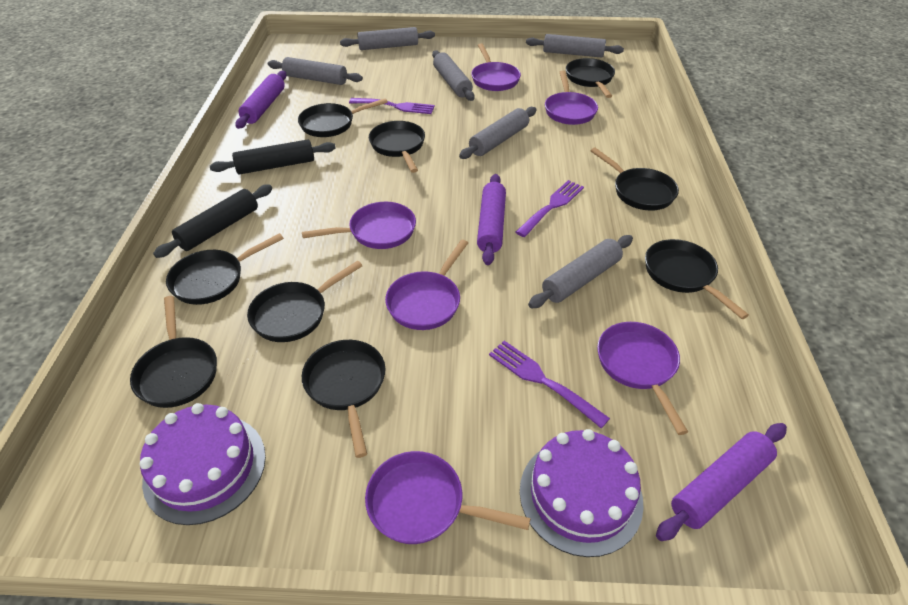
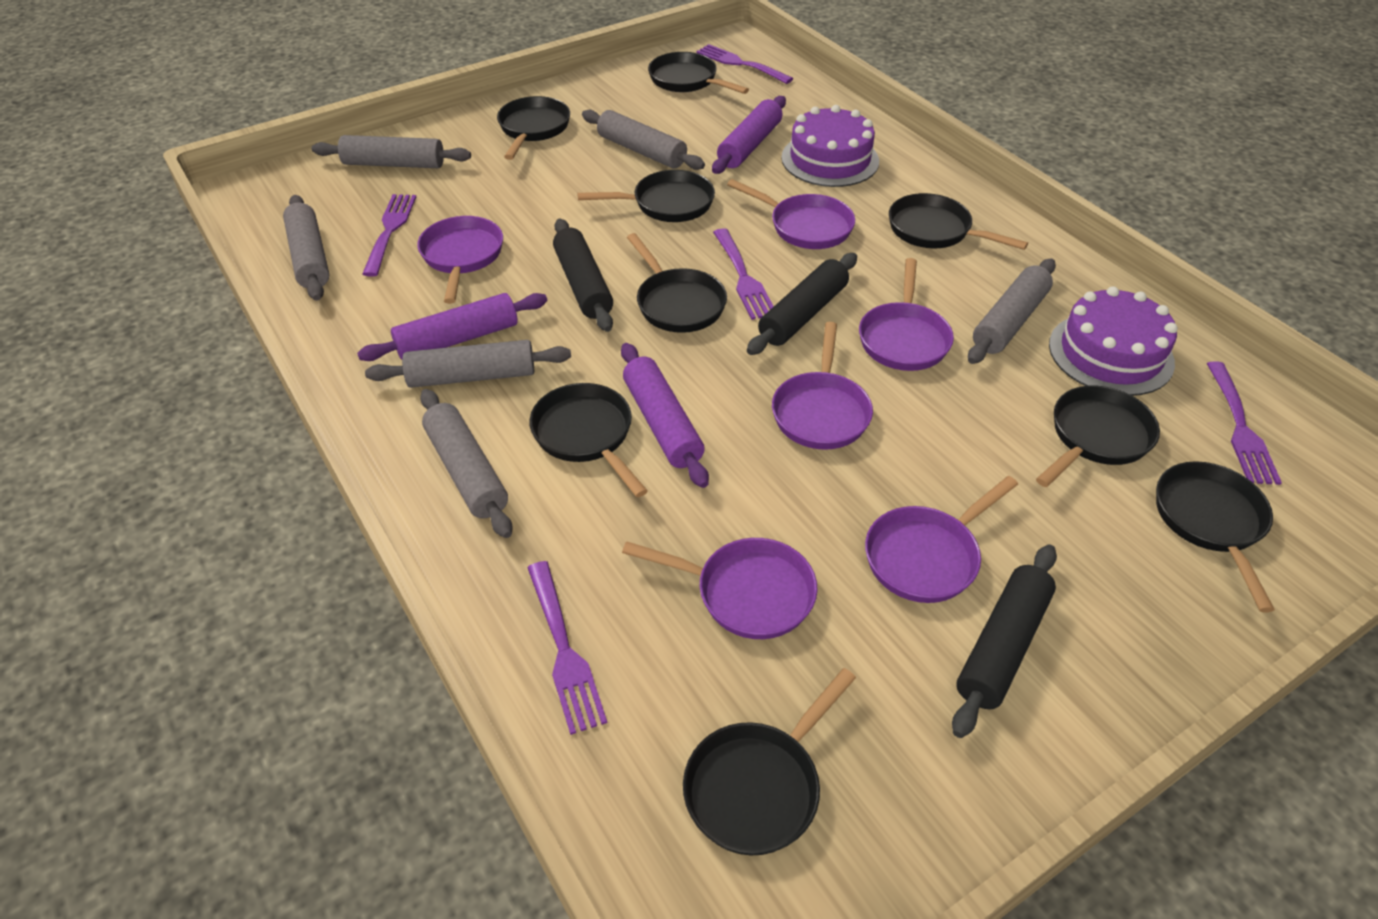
black rolling pin: 2 -> 3
purple fork: 3 -> 5

